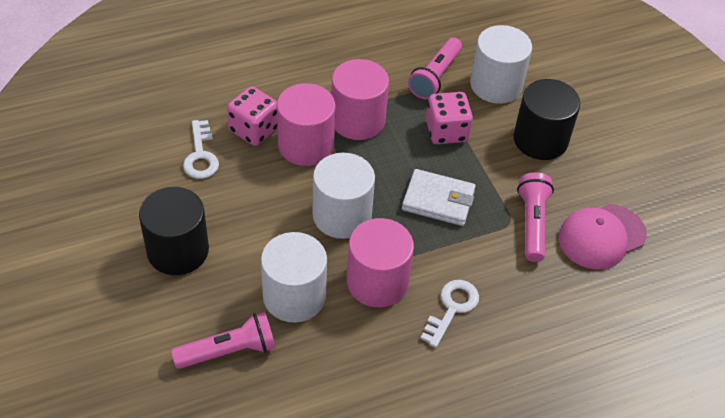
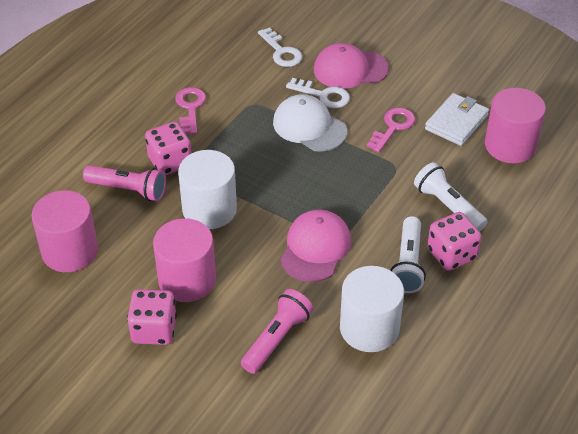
black cylinder: 2 -> 0
pink cap: 1 -> 2
pink dice: 2 -> 3
pink flashlight: 3 -> 2
pink key: 0 -> 2
white cap: 0 -> 1
white cylinder: 3 -> 2
white flashlight: 0 -> 2

